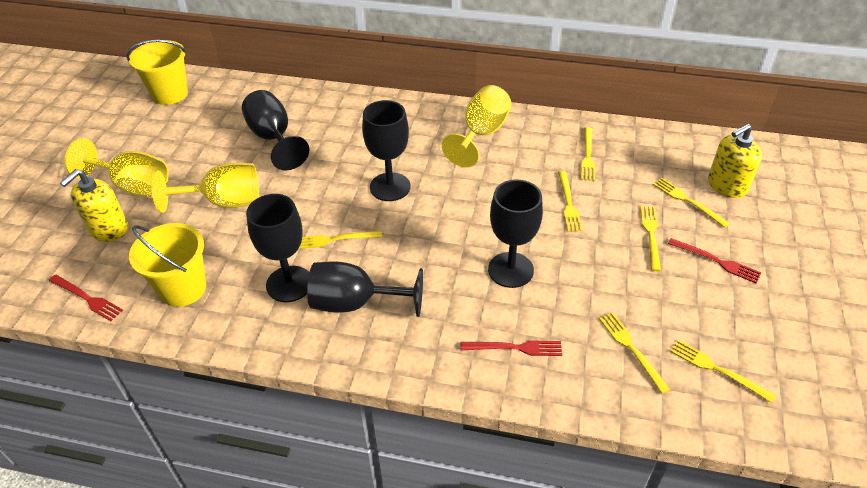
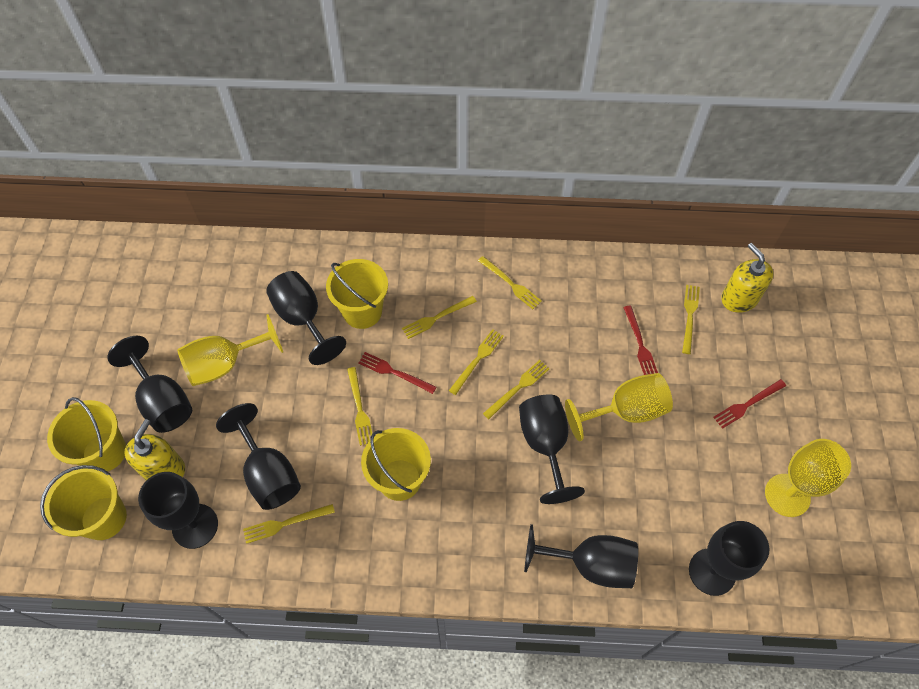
black goblet: 5 -> 7
yellow bucket: 2 -> 4

